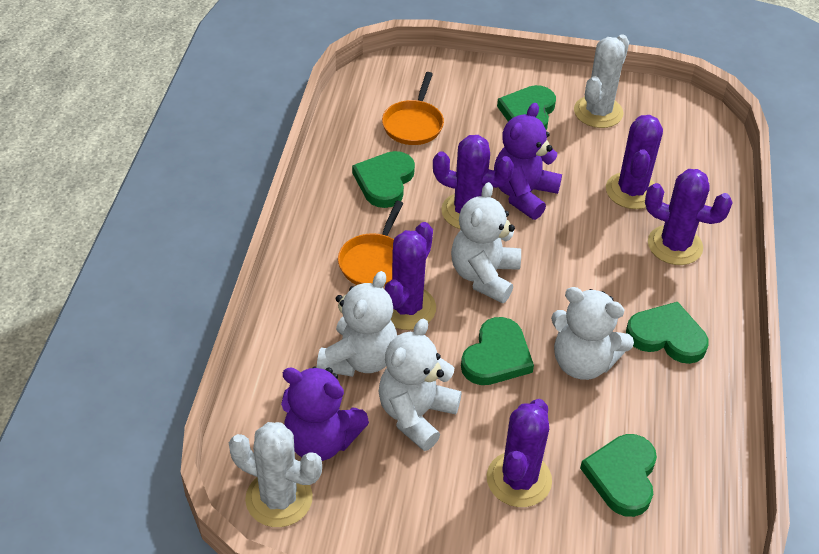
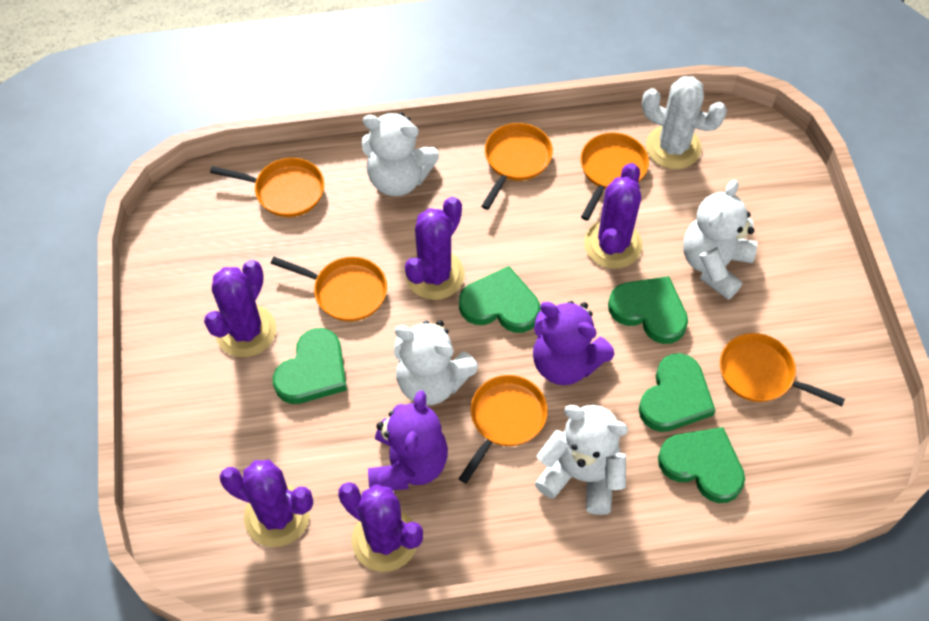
orange pan: 2 -> 6
white cactus: 2 -> 1

